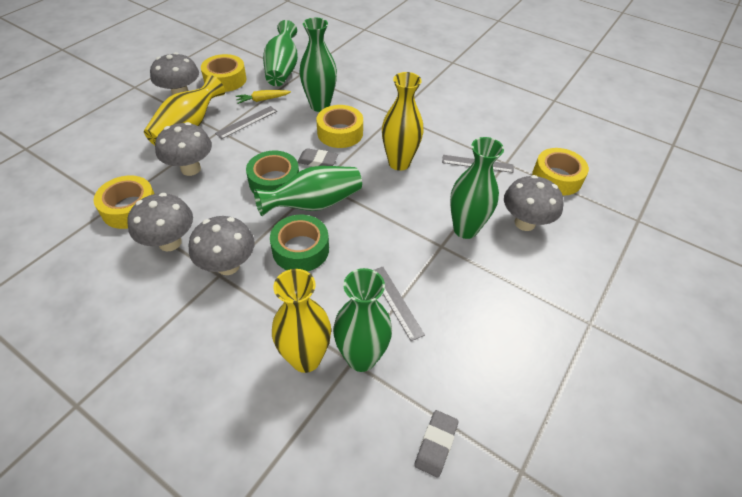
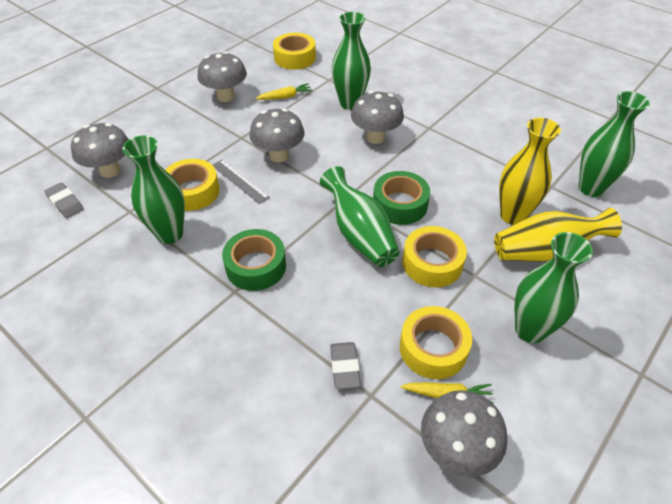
grey ruler: 3 -> 1
yellow carrot: 1 -> 2
yellow vase: 3 -> 2

